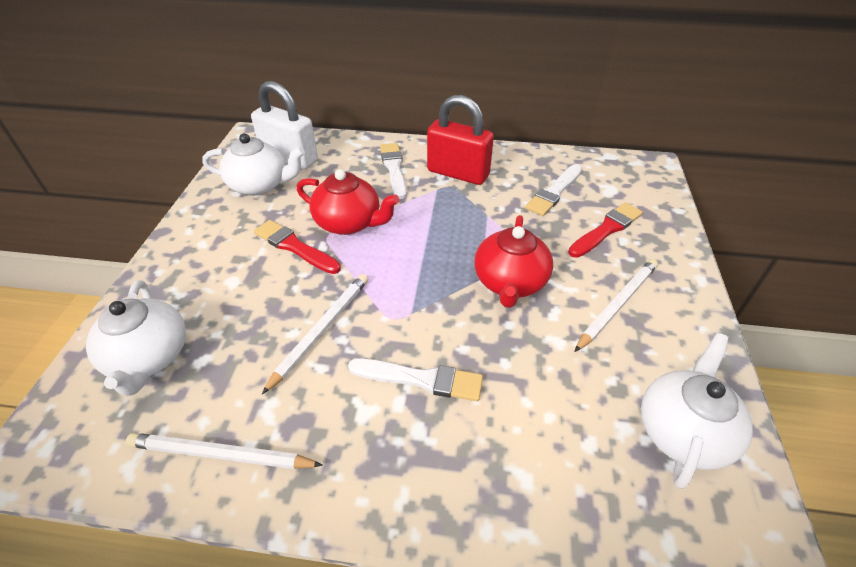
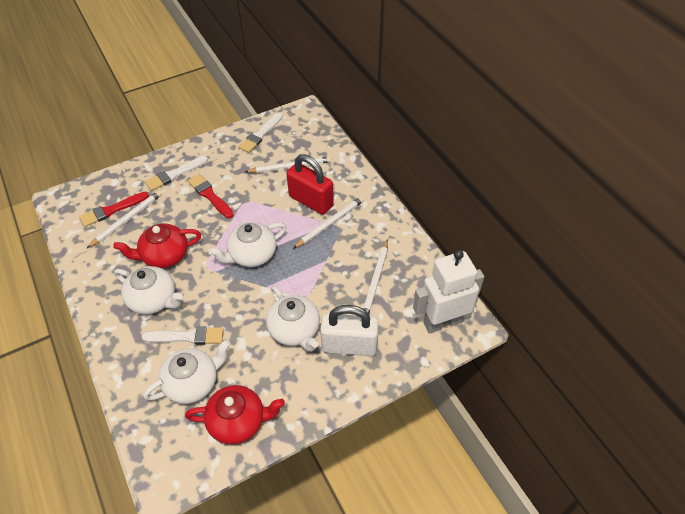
white pencil: 3 -> 4
white robot: 0 -> 1
white teapot: 3 -> 4

